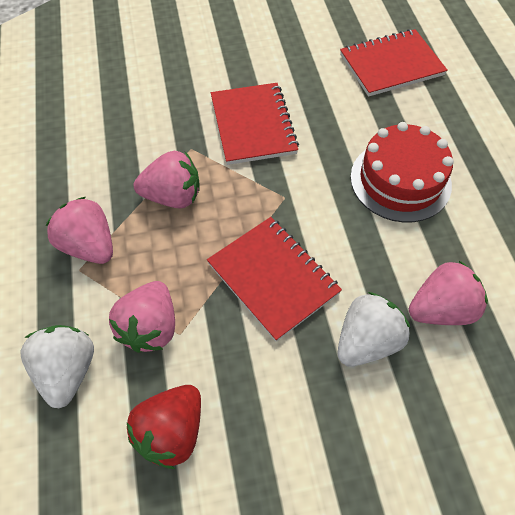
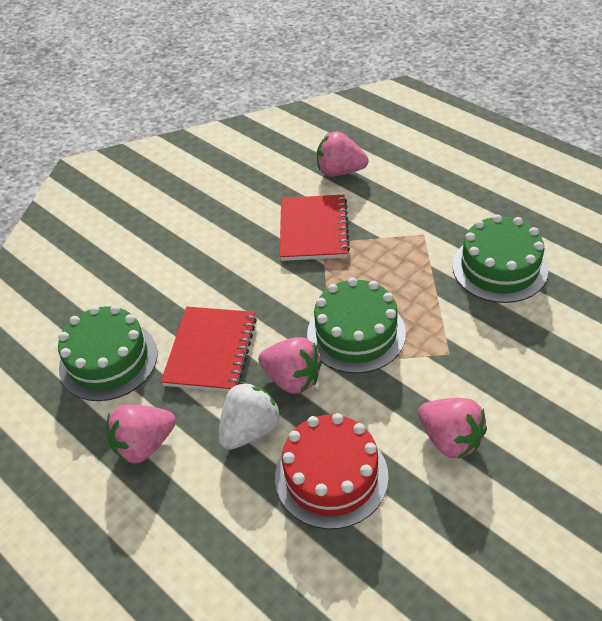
green cake: 0 -> 3
red notebook: 3 -> 2
red strawberry: 1 -> 0
white strawberry: 2 -> 1

